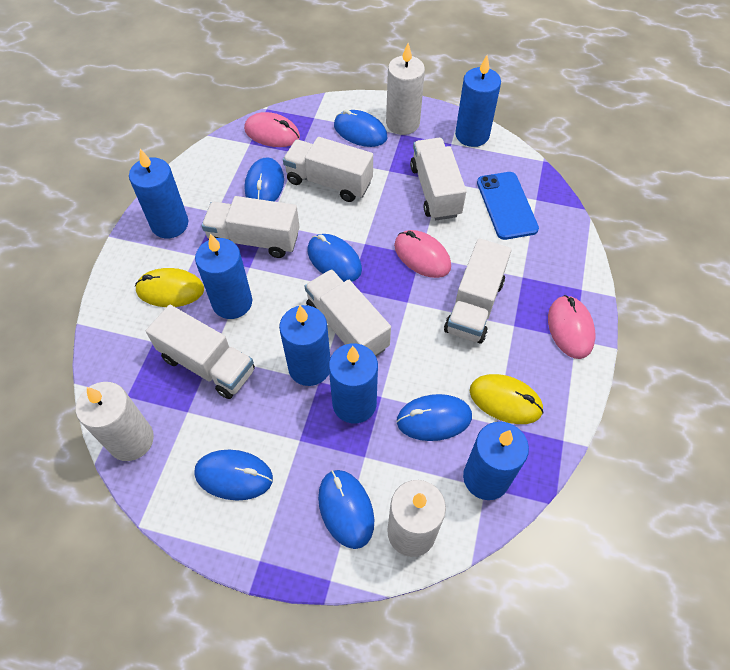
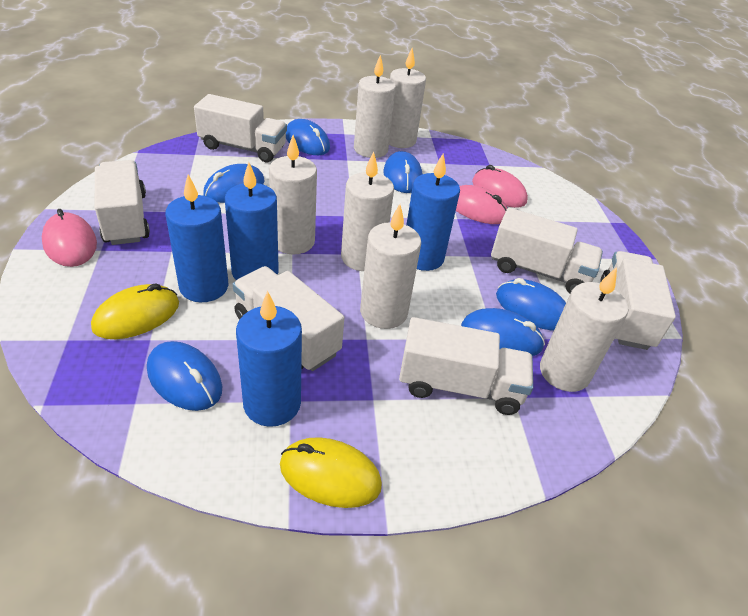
blue candle: 6 -> 4
blue phone: 1 -> 0
white candle: 3 -> 6

